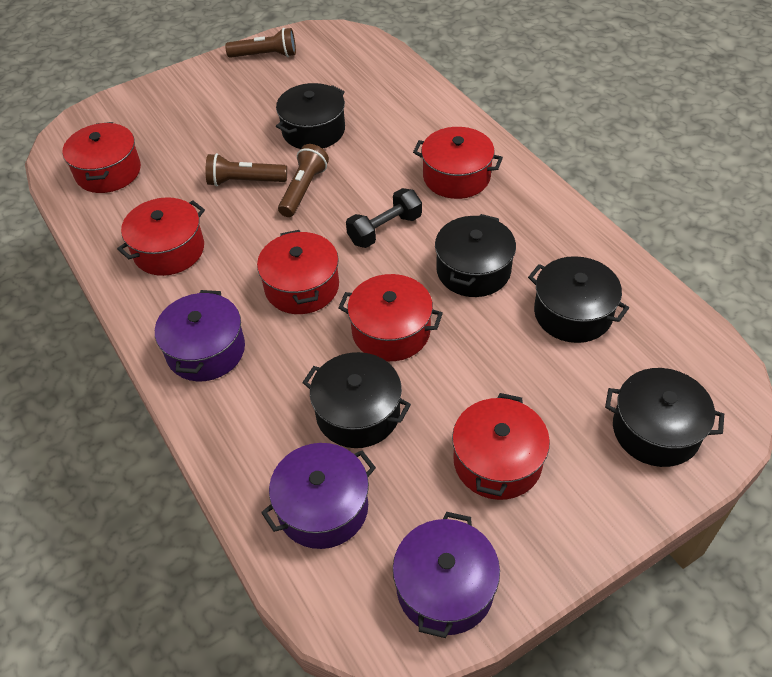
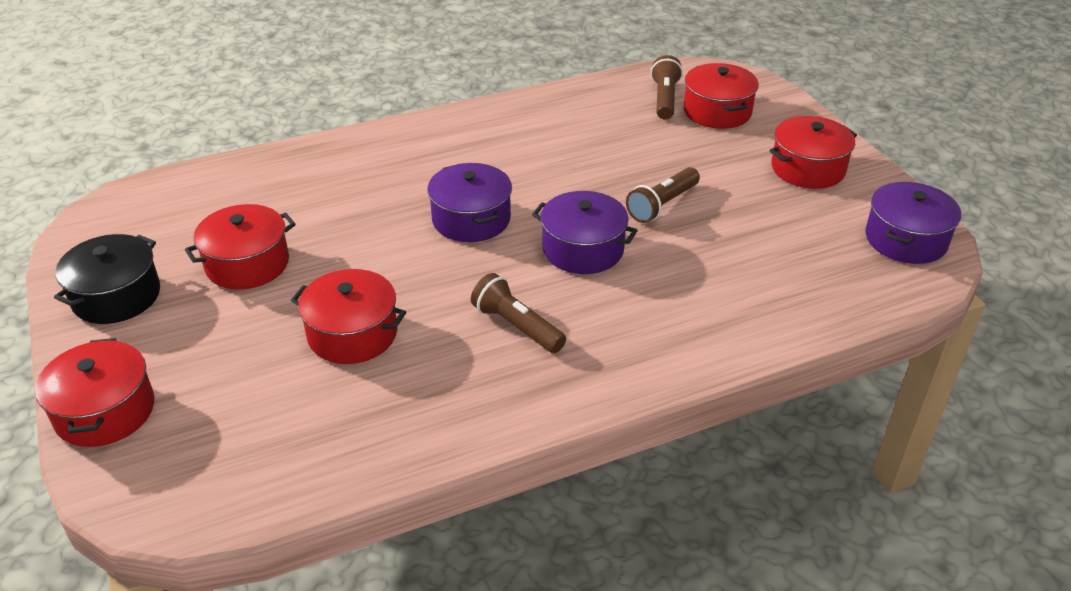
black dumbbell: 1 -> 0
black pot: 5 -> 1
red pot: 6 -> 5

